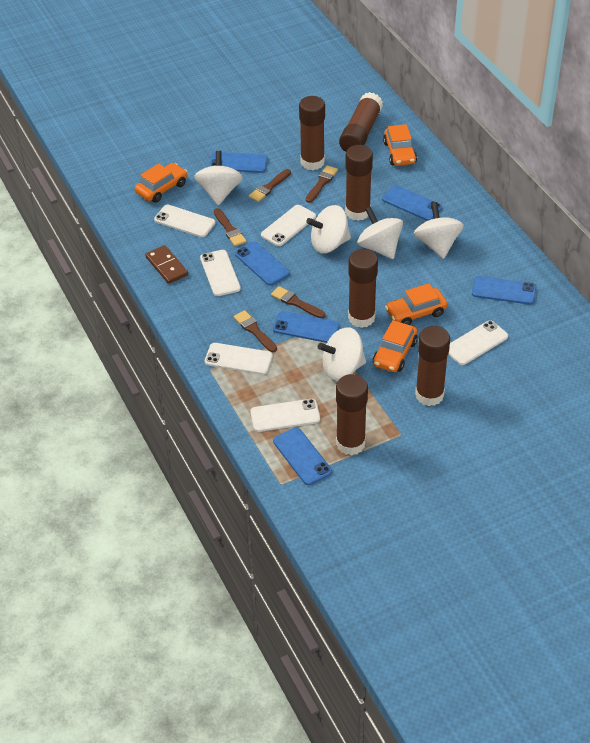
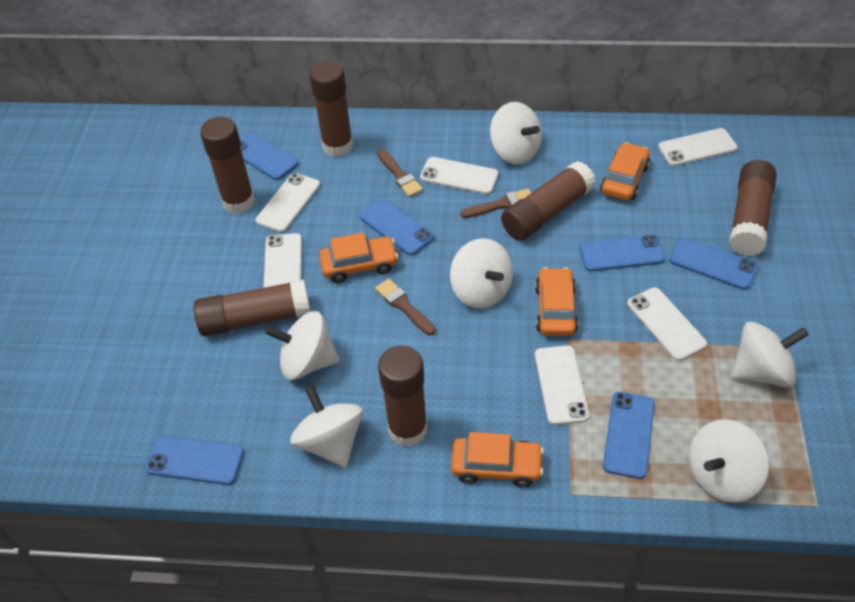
brown brush: 5 -> 3
brown domino: 1 -> 0
white spinning top: 5 -> 6

